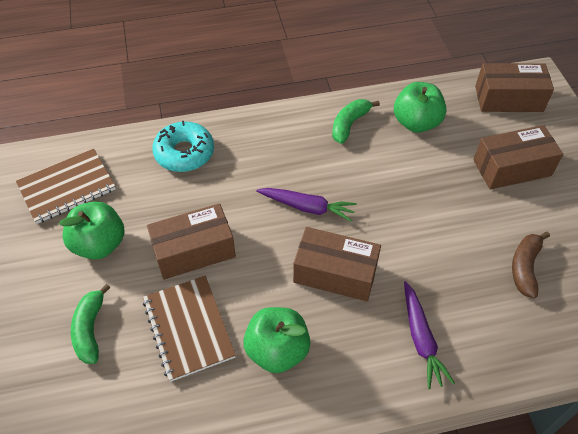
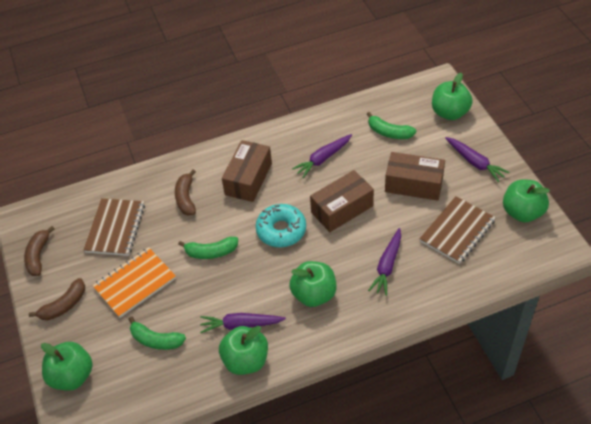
brown banana: 1 -> 3
brown box: 4 -> 3
green apple: 3 -> 5
green banana: 2 -> 3
orange notebook: 0 -> 1
purple carrot: 2 -> 4

